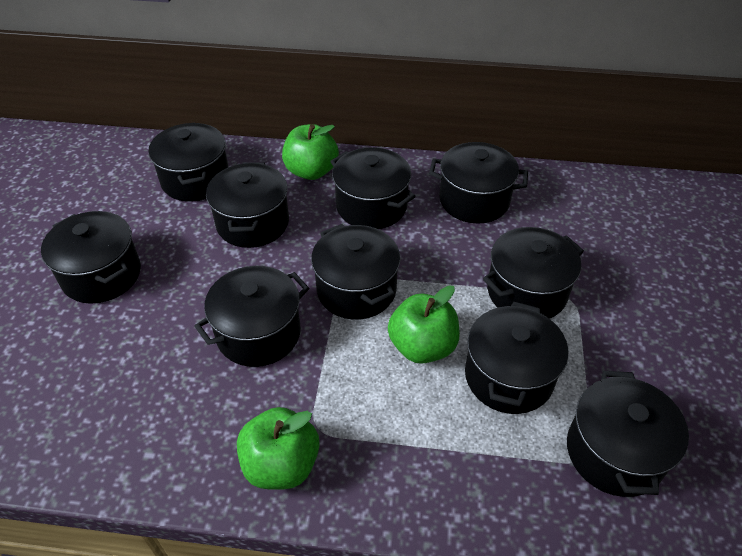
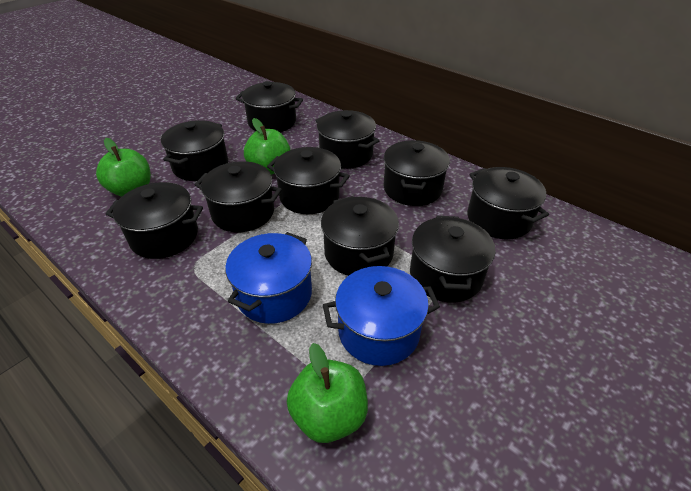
blue pot: 0 -> 2

